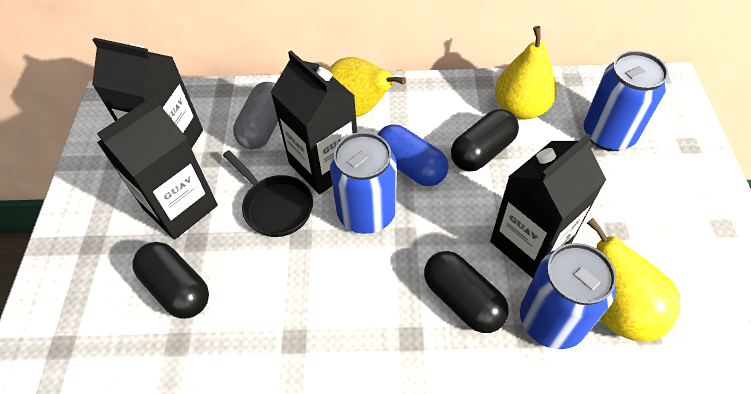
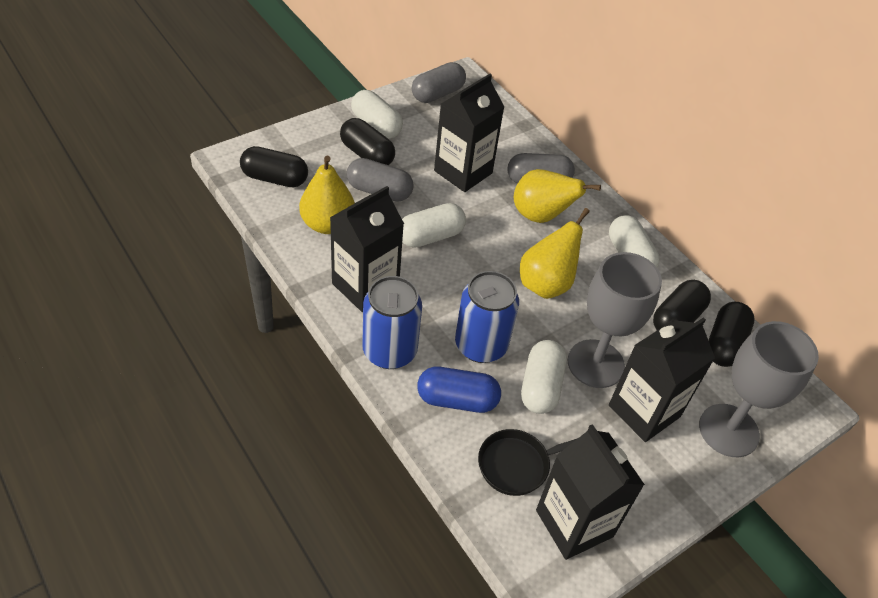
black capsule: 3 -> 4
blue can: 3 -> 2
grey capsule: 1 -> 3
grey goblet: 0 -> 2
white capsule: 0 -> 4

